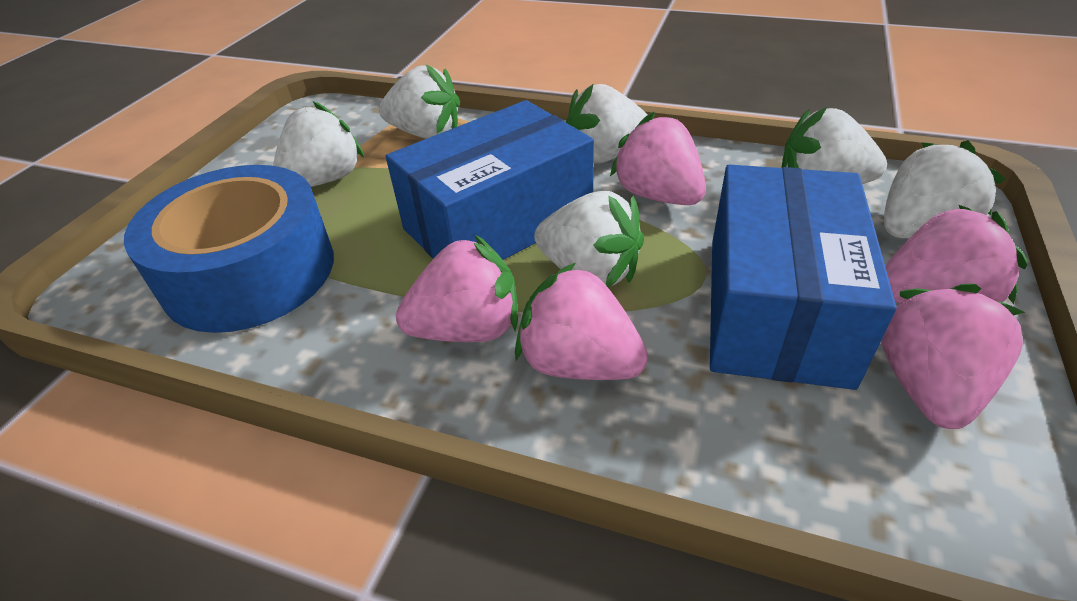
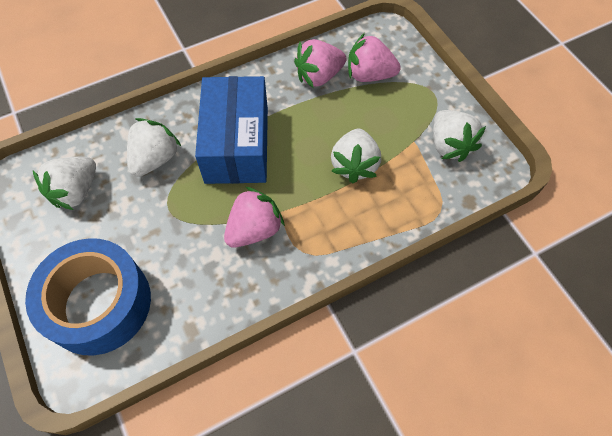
blue box: 2 -> 1
pink strawberry: 5 -> 3
white strawberry: 6 -> 4

